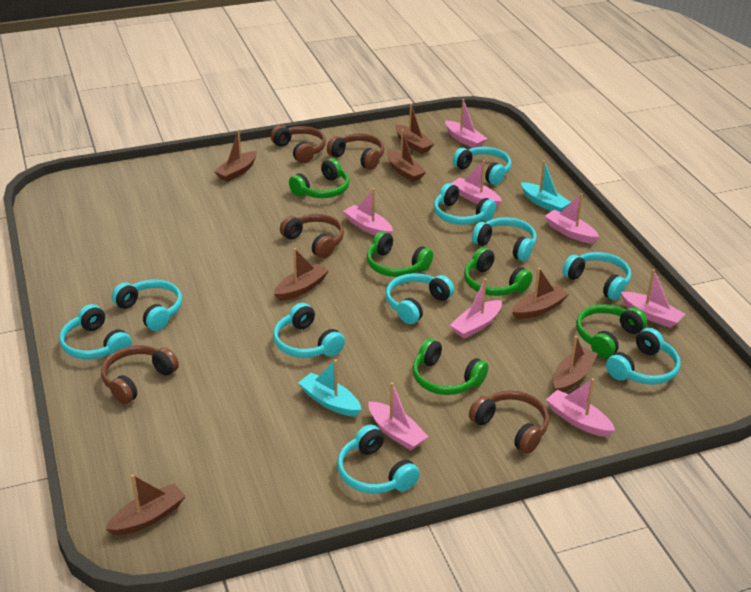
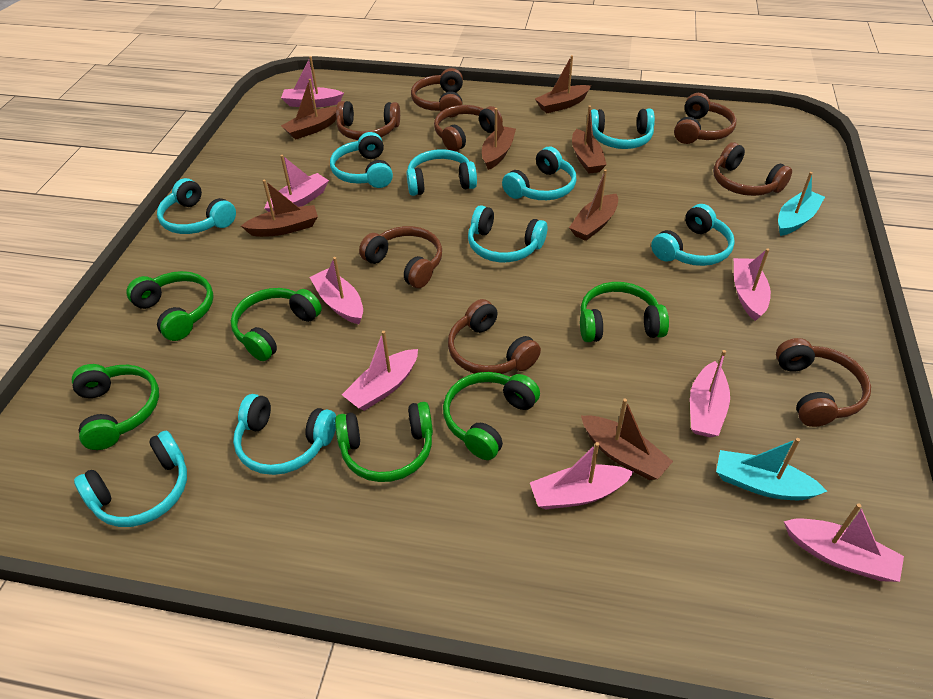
brown headphones: 5 -> 8
green headphones: 5 -> 6
turquoise headphones: 10 -> 9

